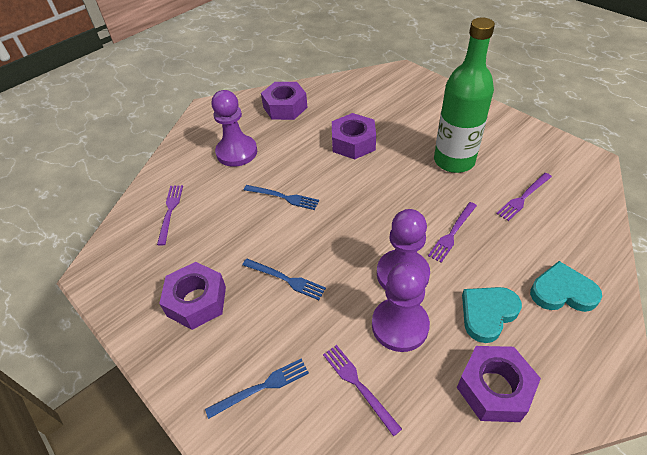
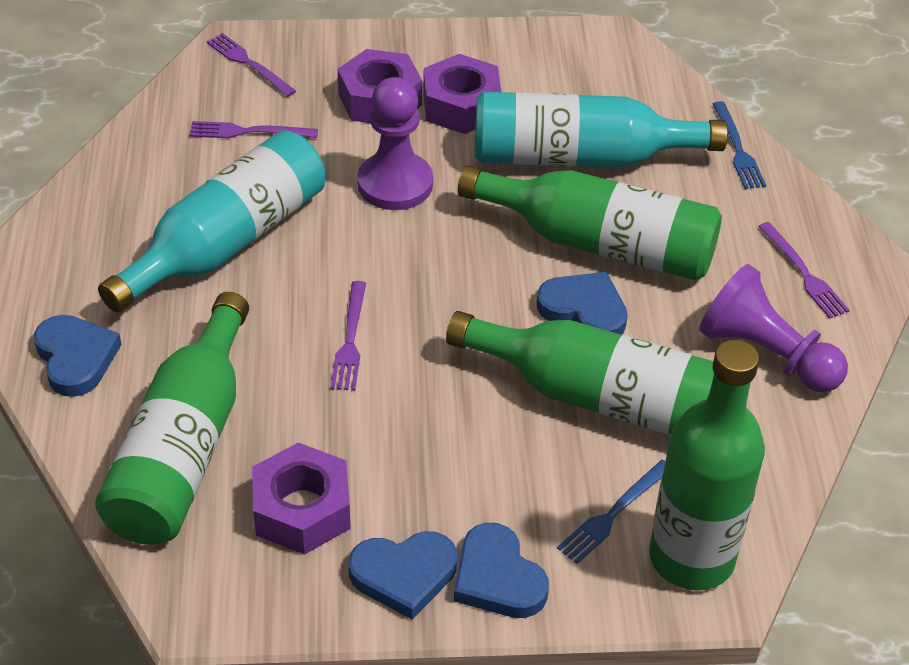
blue fork: 3 -> 2
blue heart: 0 -> 4
green bottle: 1 -> 4
purple nut: 4 -> 3
purple pawn: 3 -> 2
turquoise bottle: 0 -> 2
turquoise heart: 2 -> 0

